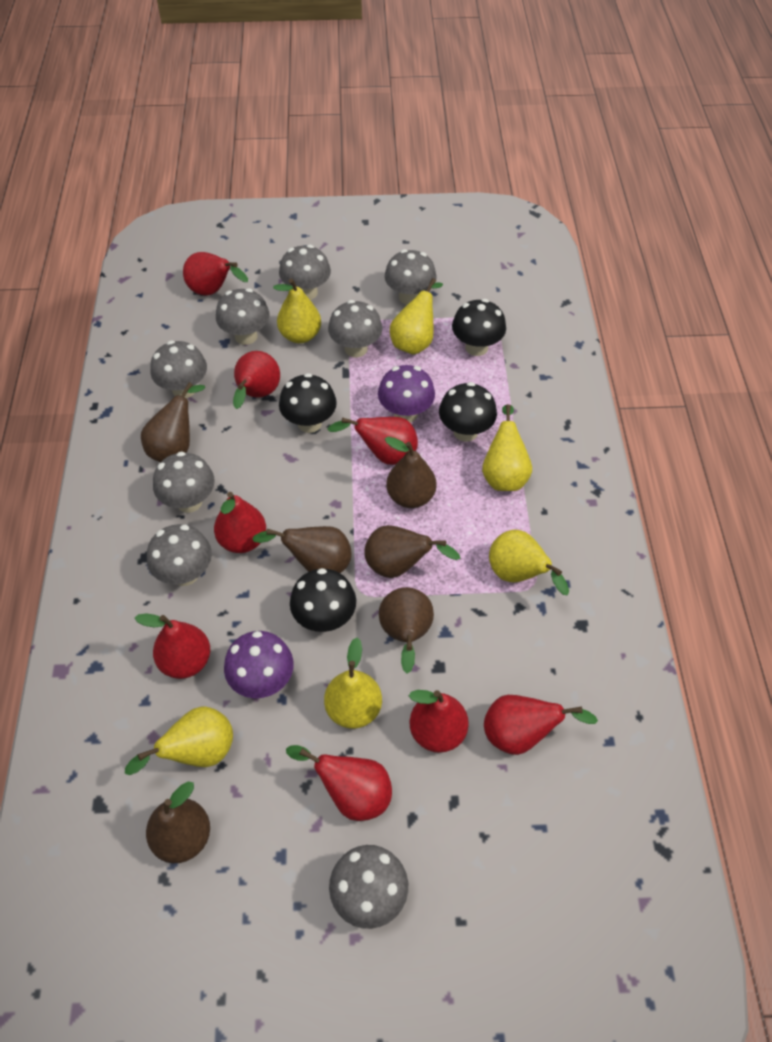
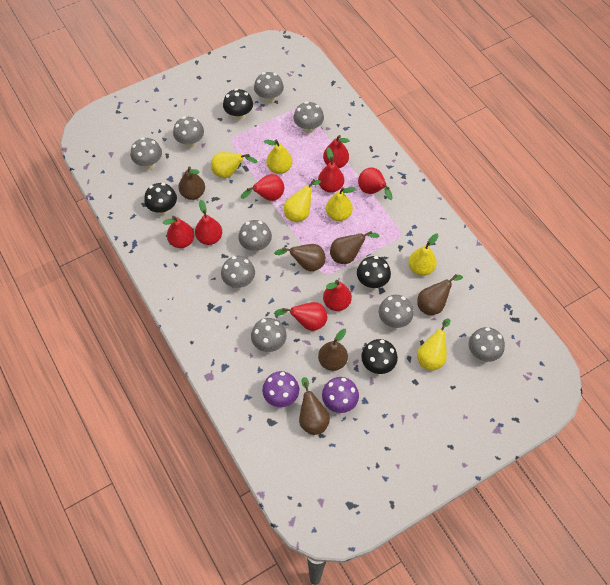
grey mushroom: 8 -> 9

